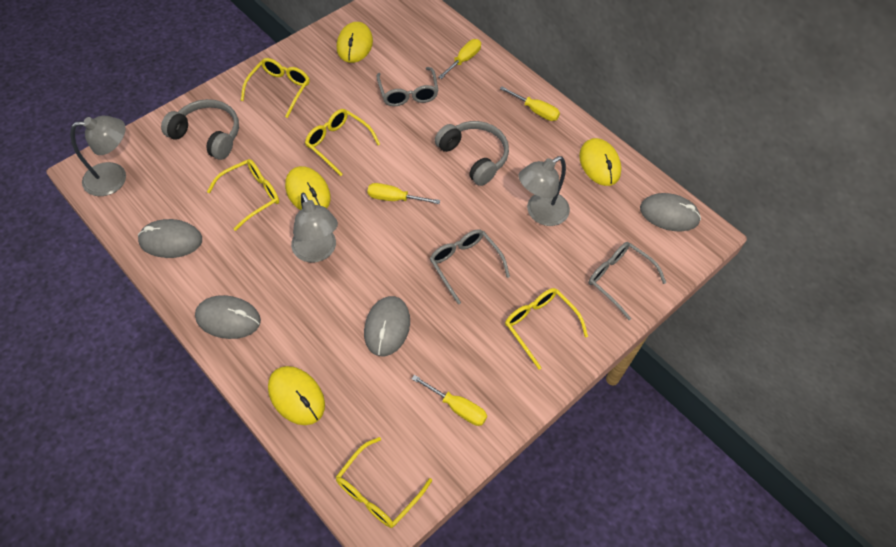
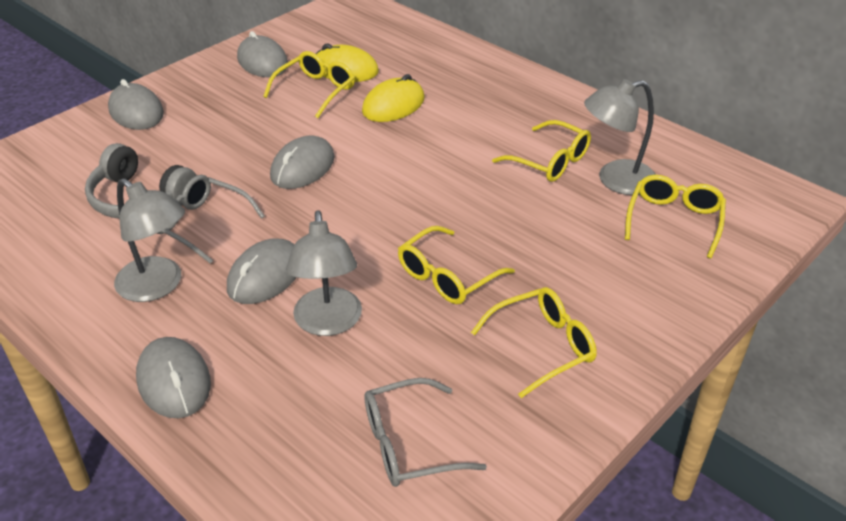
grey glasses: 3 -> 2
grey headphones: 2 -> 1
grey mouse: 4 -> 5
yellow mouse: 4 -> 2
yellow screwdriver: 4 -> 0

